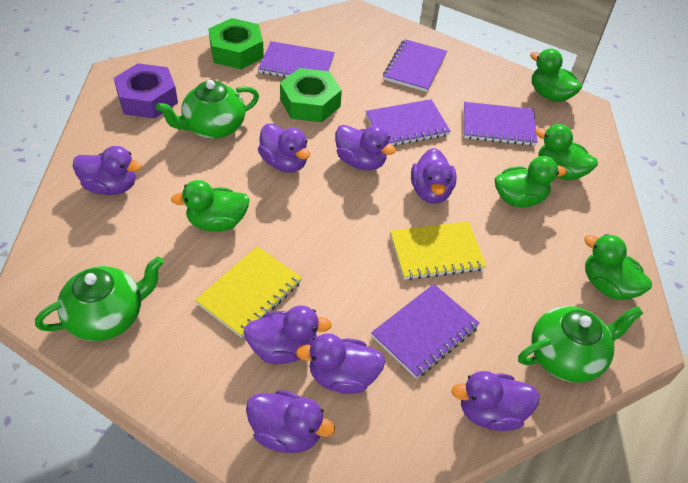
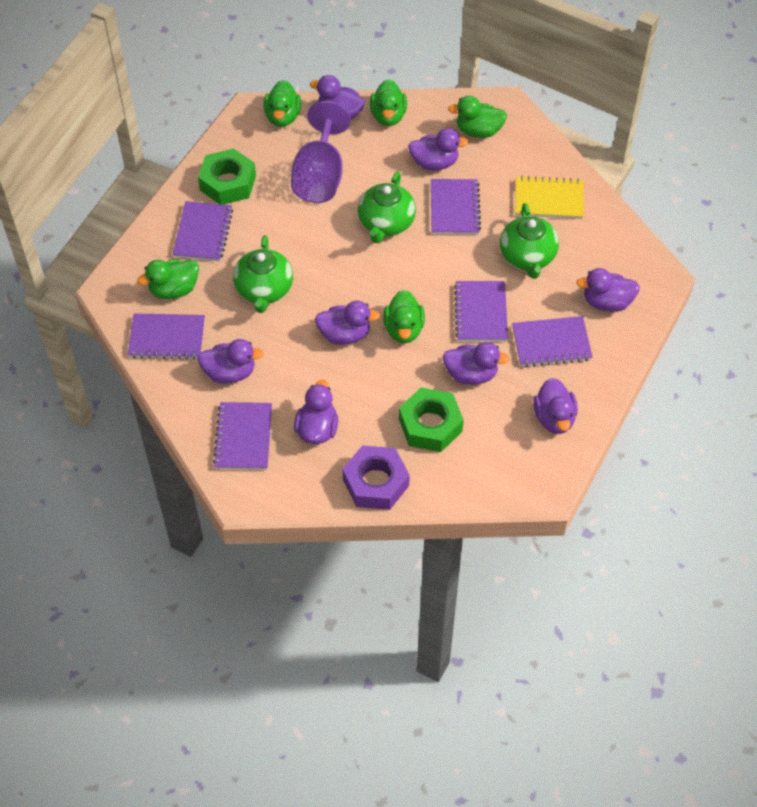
purple goblet: 0 -> 1
purple notebook: 5 -> 6
yellow notebook: 2 -> 1

